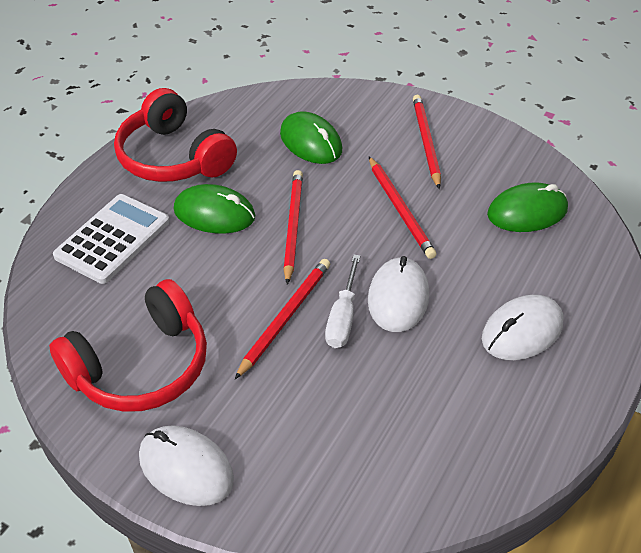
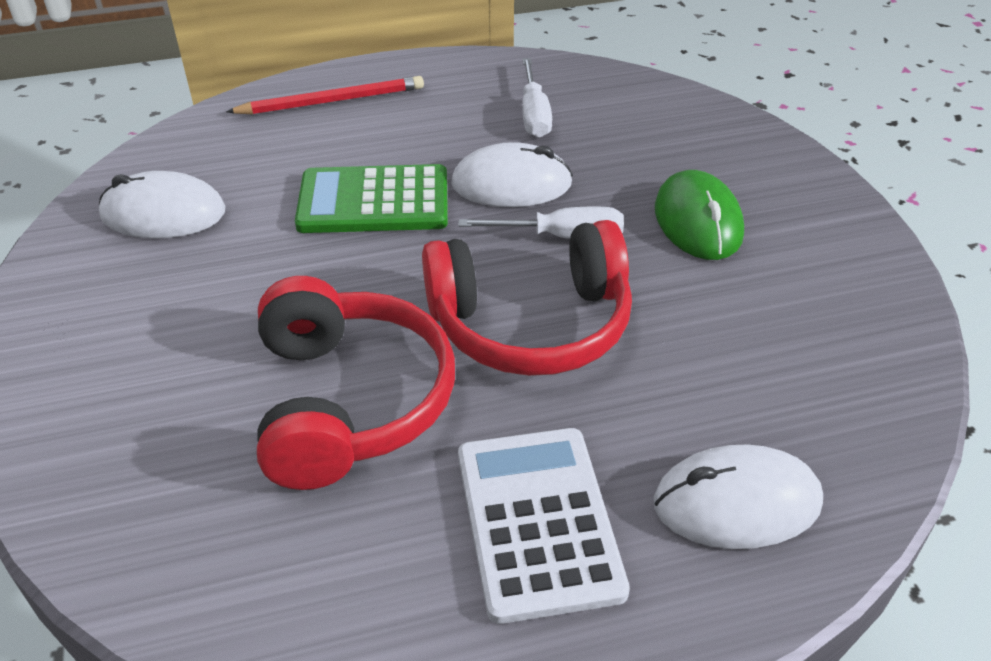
green calculator: 0 -> 1
green mouse: 3 -> 1
red pencil: 4 -> 1
white screwdriver: 1 -> 2

